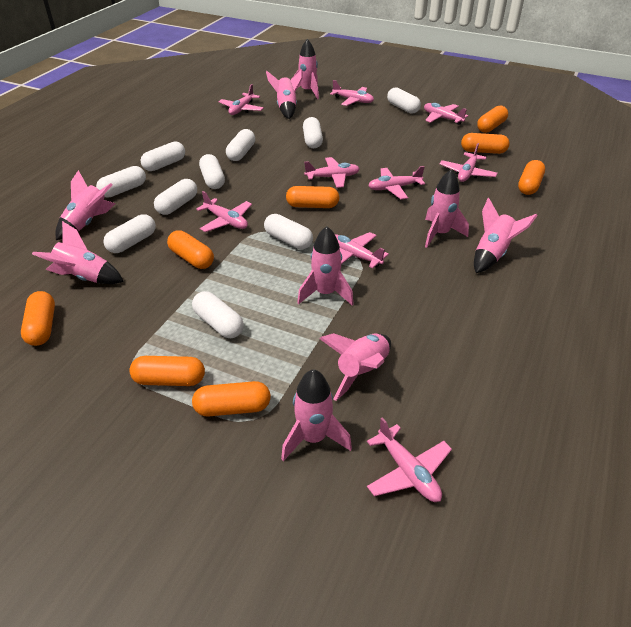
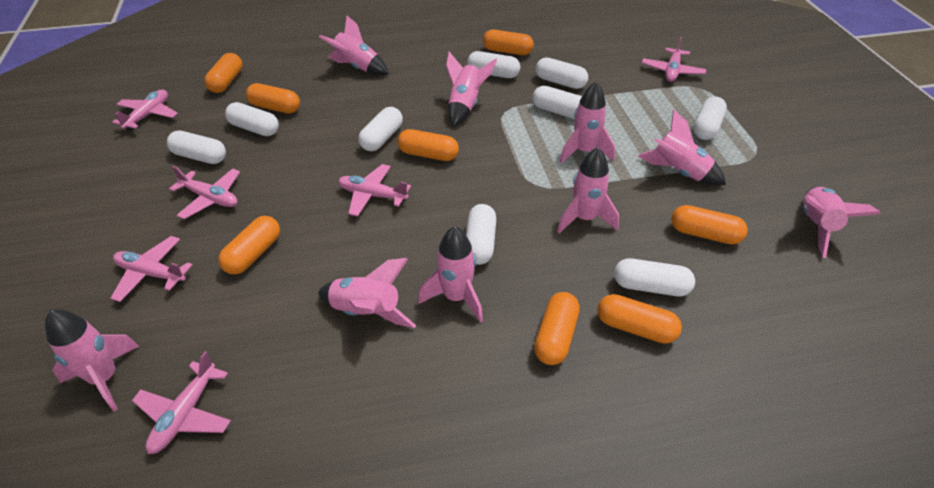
pink plane: 9 -> 6
white capsule: 10 -> 9

